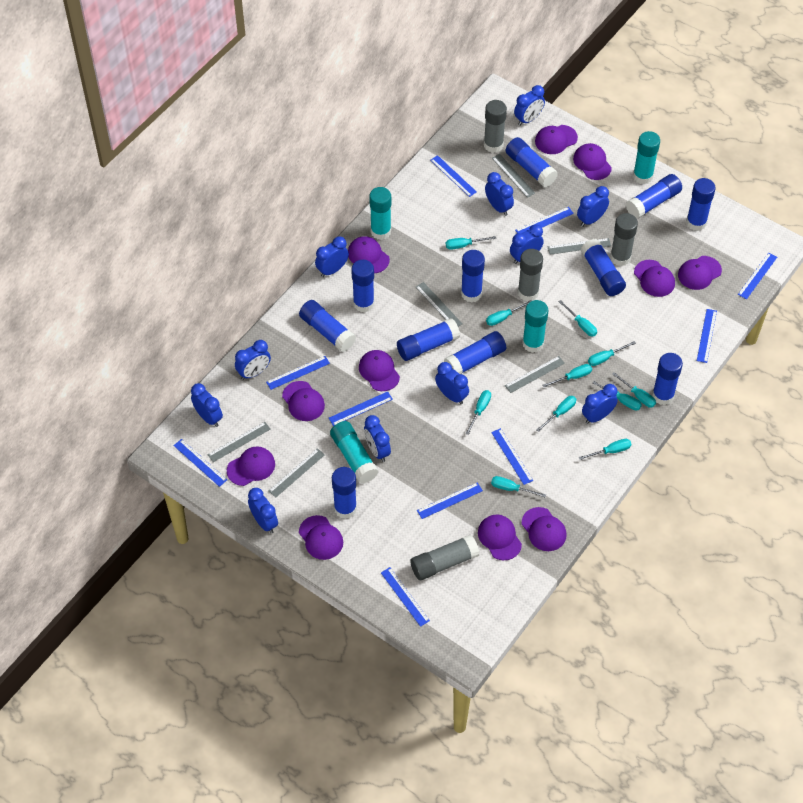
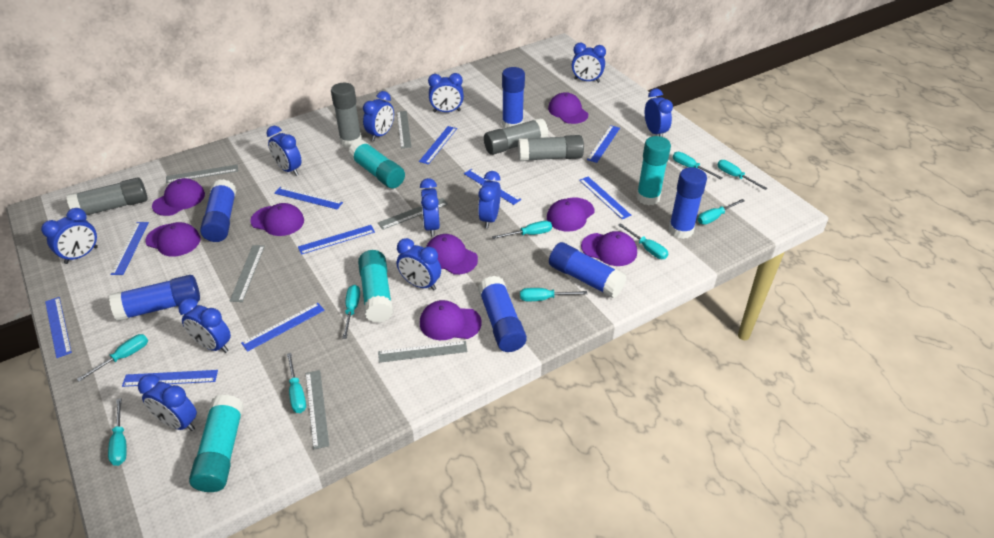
blue glue stick: 11 -> 6
purple cap: 11 -> 8
turquoise screwdriver: 11 -> 10

